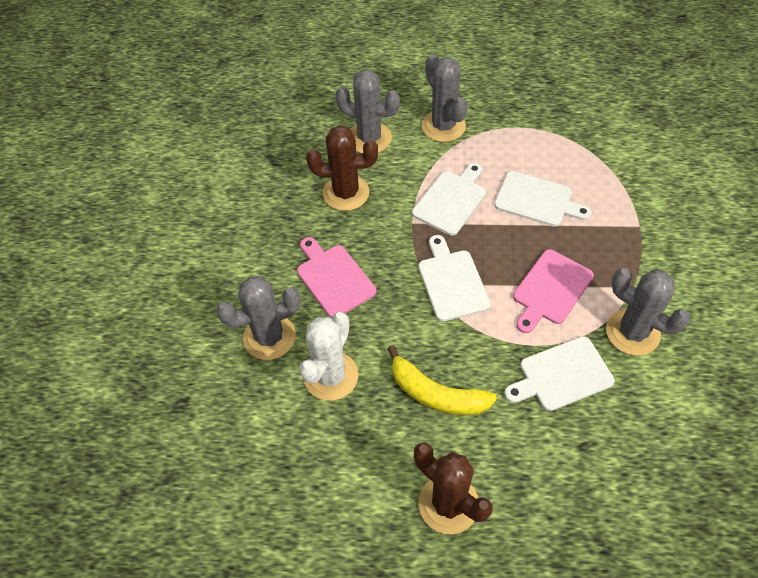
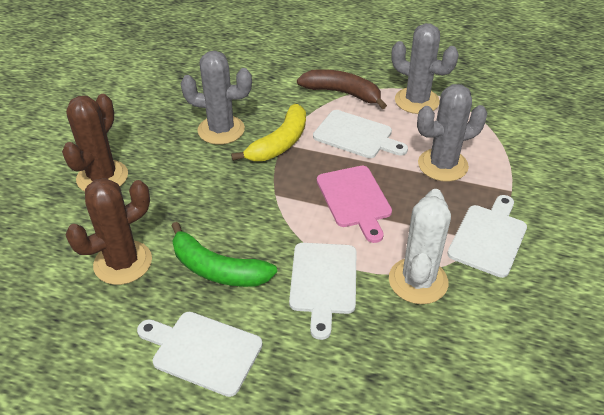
brown banana: 0 -> 1
green banana: 0 -> 1
grey cactus: 4 -> 3
pink cutting board: 2 -> 1

